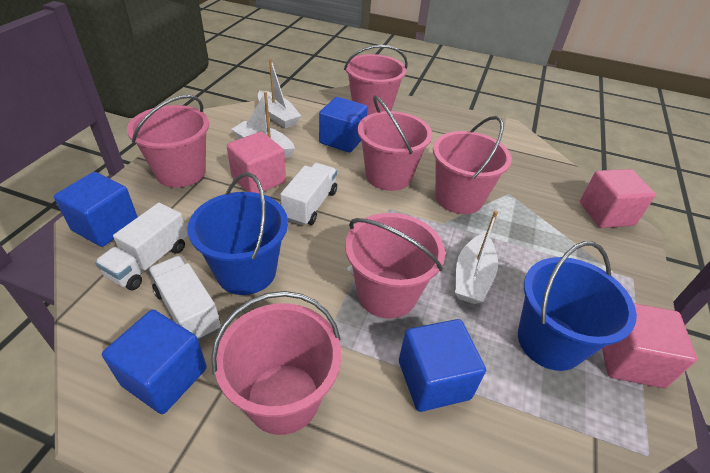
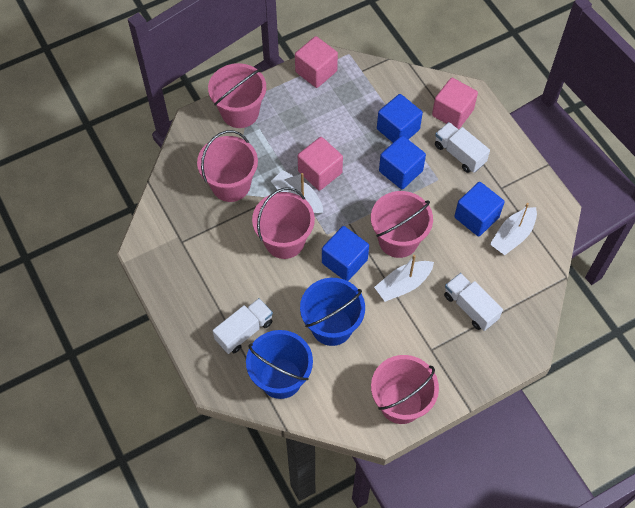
pink bucket: 6 -> 5

